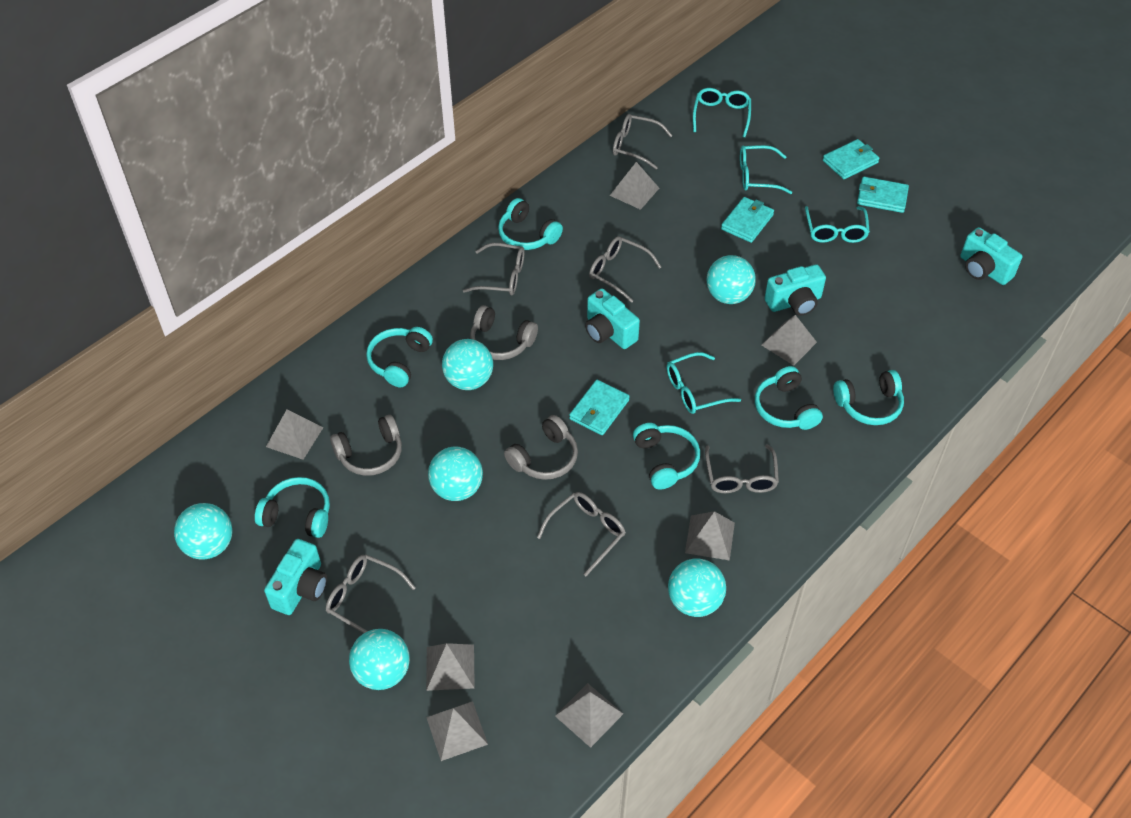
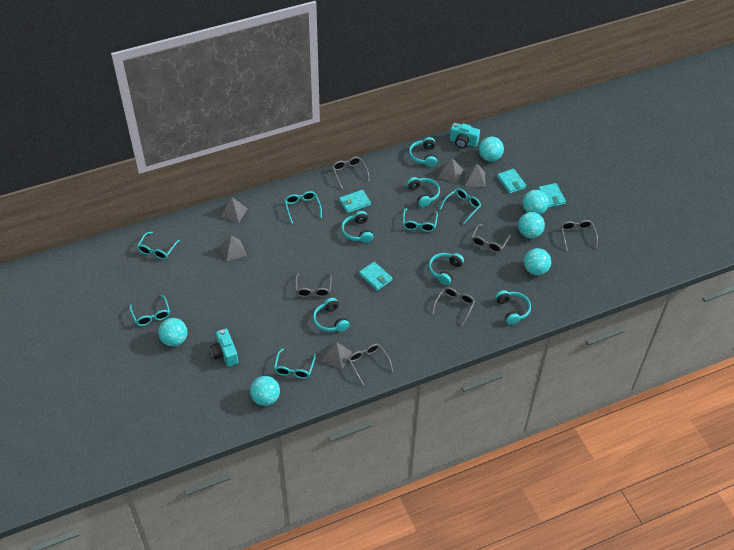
grey headphones: 3 -> 0
grey pyramid: 7 -> 5
turquoise camera: 4 -> 2
turquoise glasses: 4 -> 6

